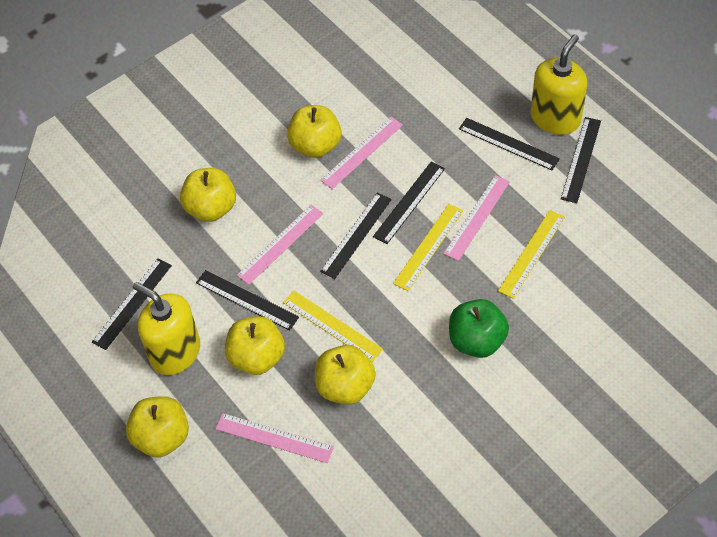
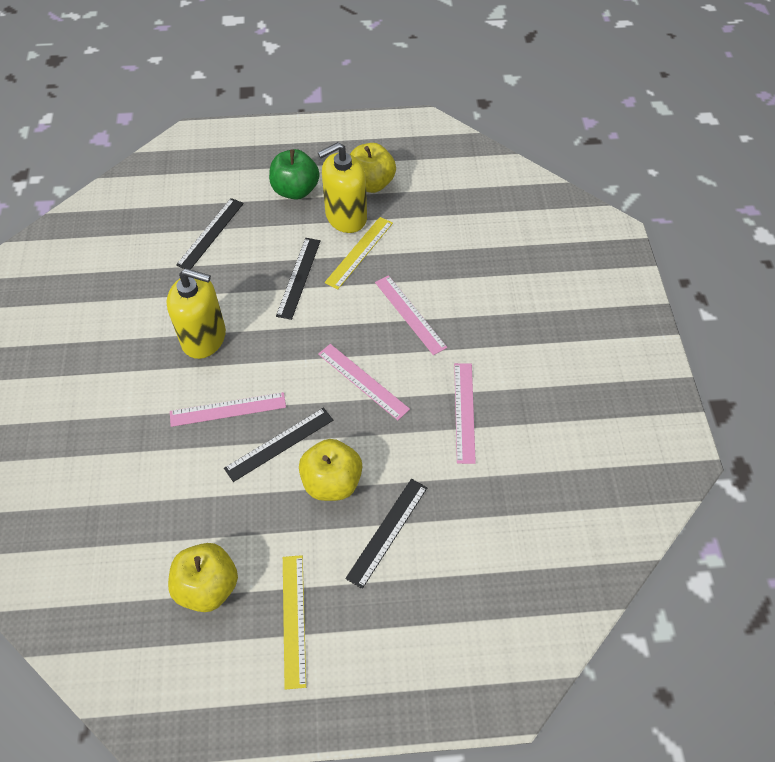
black ruler: 6 -> 4
yellow apple: 5 -> 3
yellow ruler: 3 -> 2

